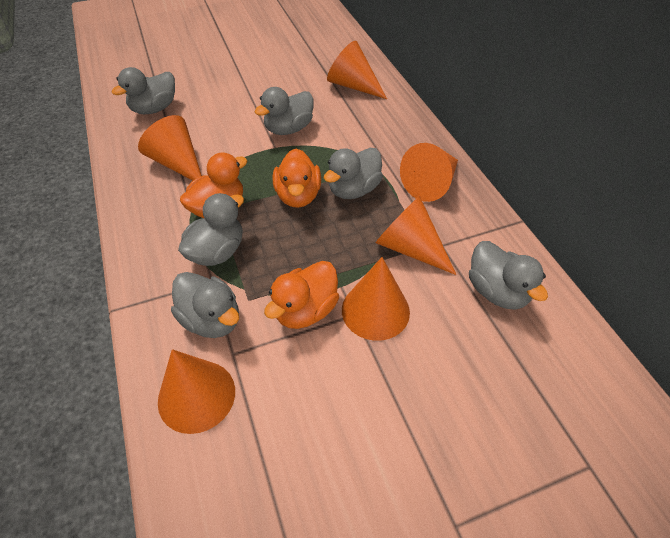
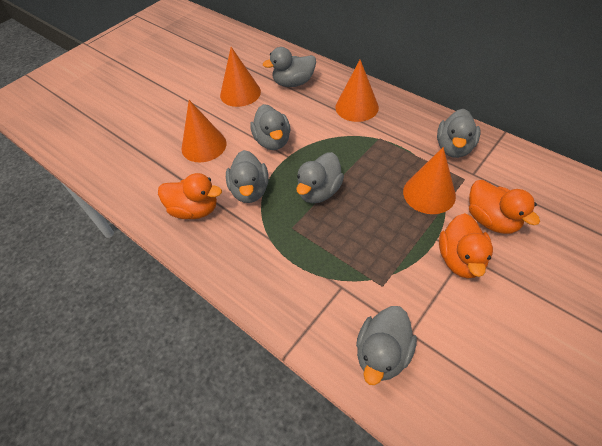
orange cone: 6 -> 4

